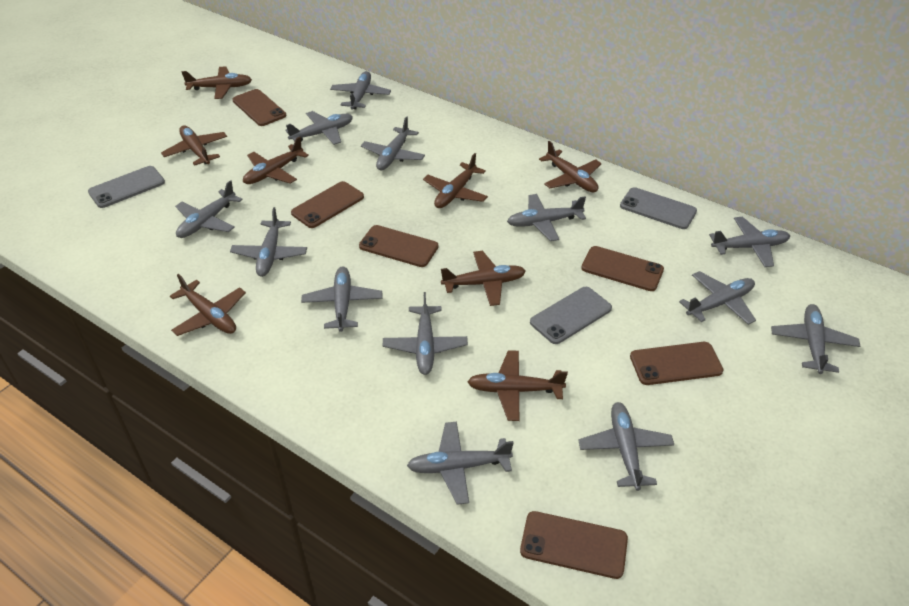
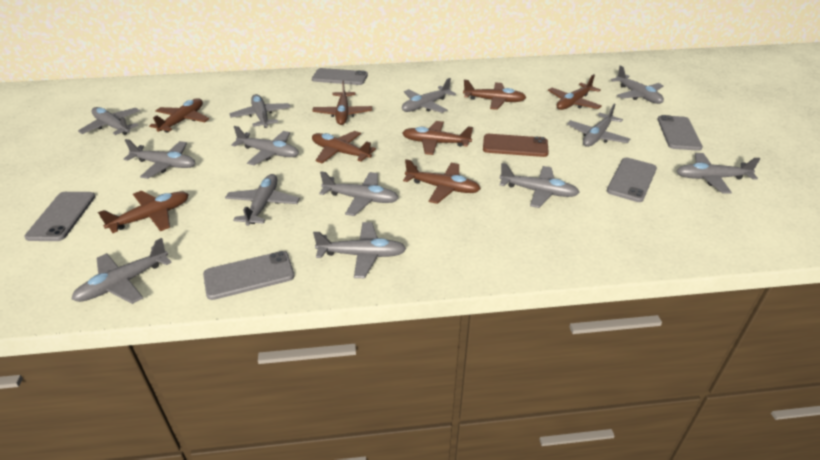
brown phone: 6 -> 1
grey phone: 3 -> 5

